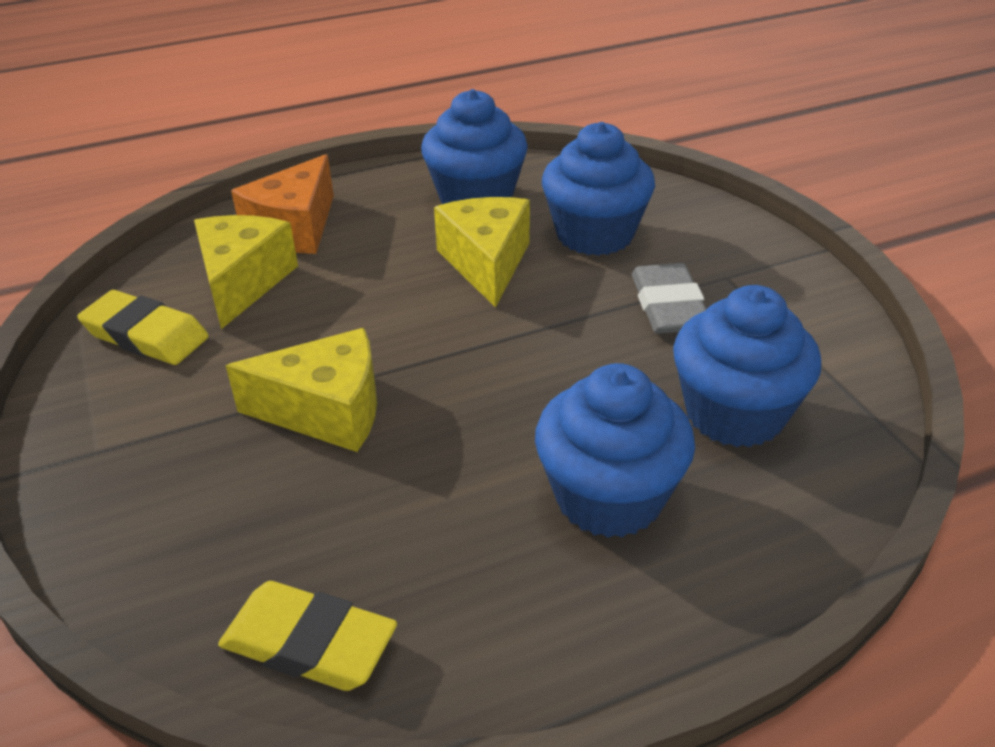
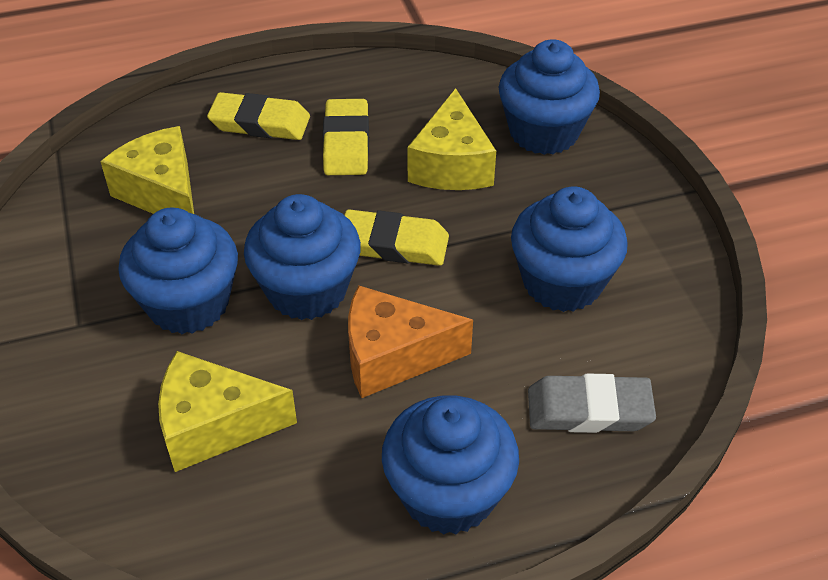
blue cupcake: 4 -> 5
yellow eraser: 2 -> 3

